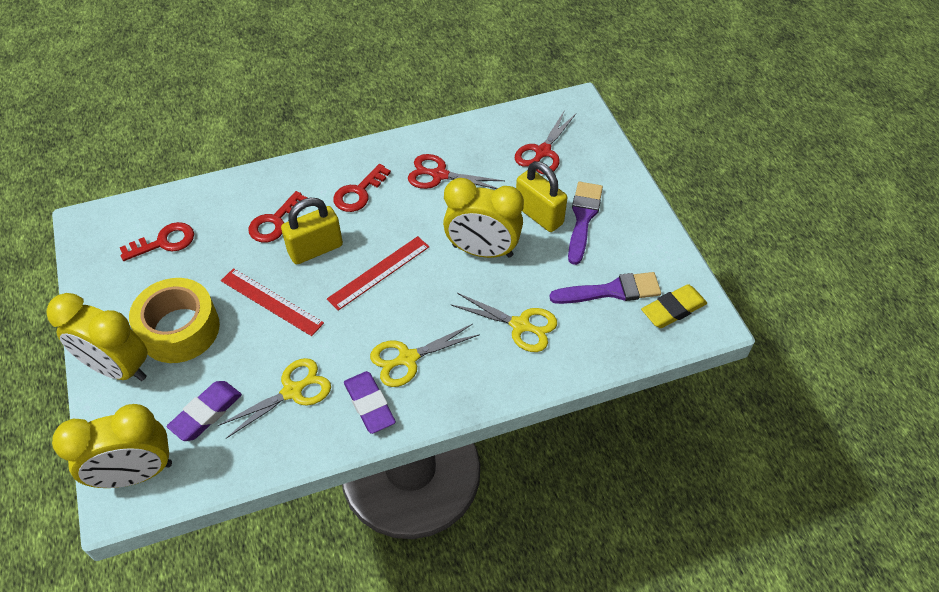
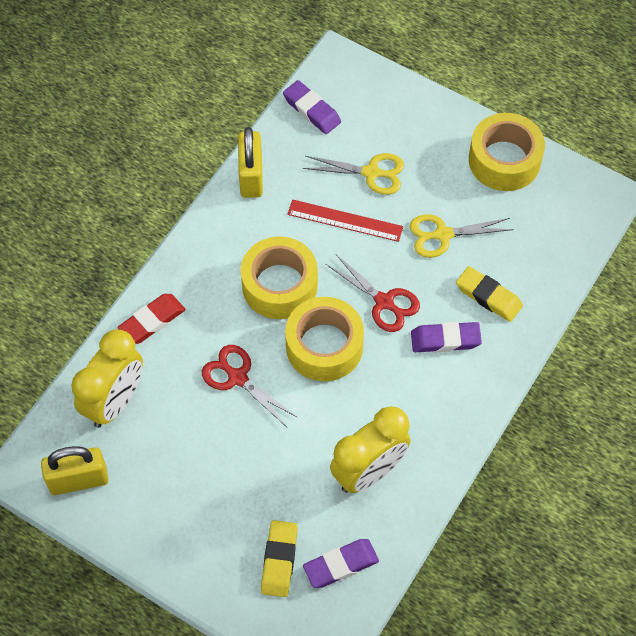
purple brush: 2 -> 0
purple eraser: 2 -> 3
red eraser: 0 -> 1
red key: 3 -> 0
red ruler: 2 -> 1
yellow clock: 3 -> 2
yellow eraser: 1 -> 2
yellow scissors: 3 -> 2
yellow tape: 1 -> 3

